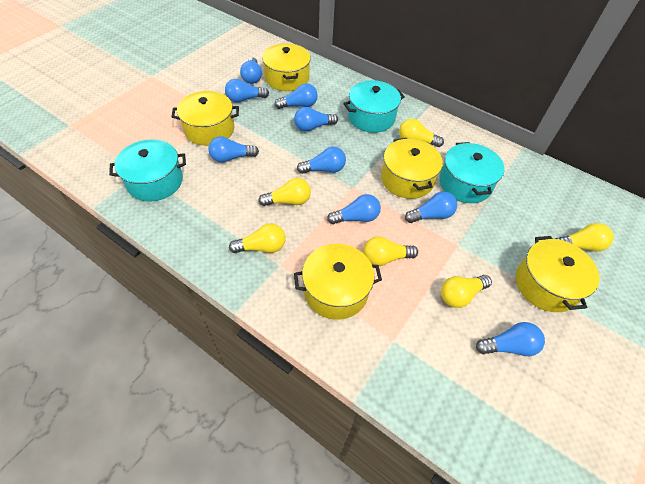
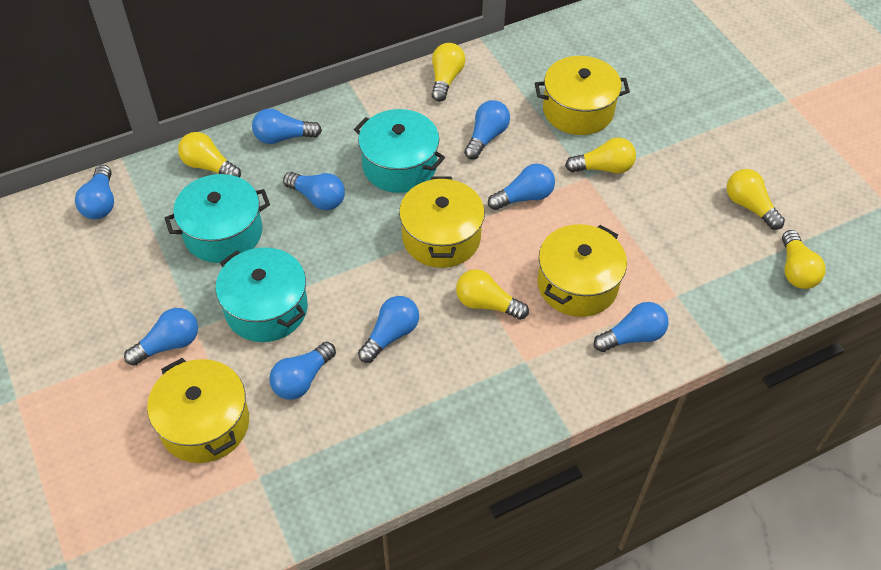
yellow pot: 5 -> 4

